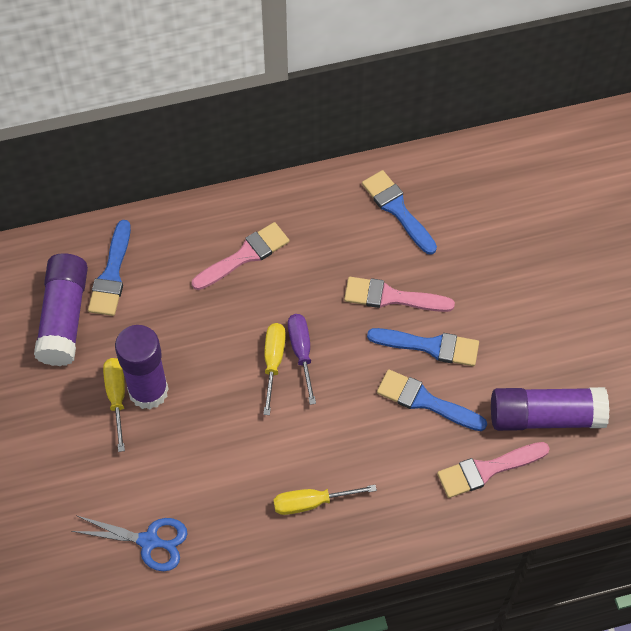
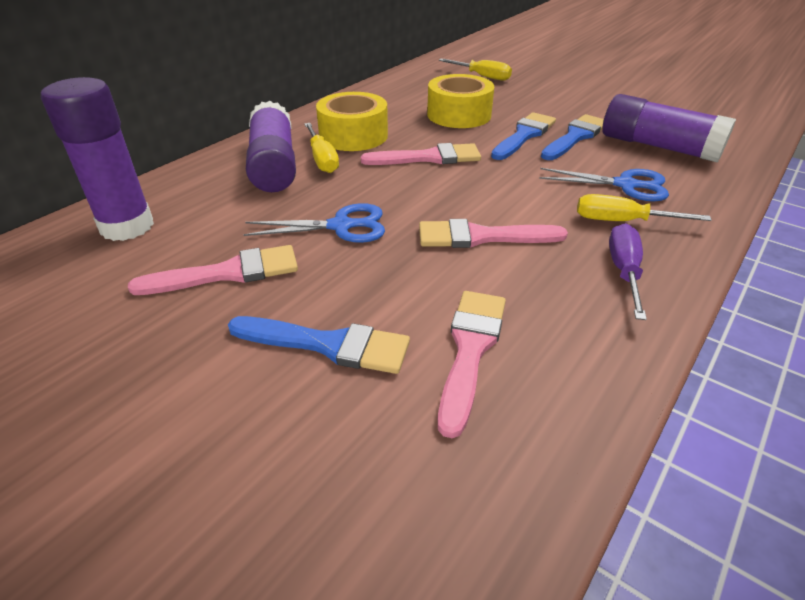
blue brush: 4 -> 3
blue scissors: 1 -> 2
pink brush: 3 -> 4
yellow tape: 0 -> 2

